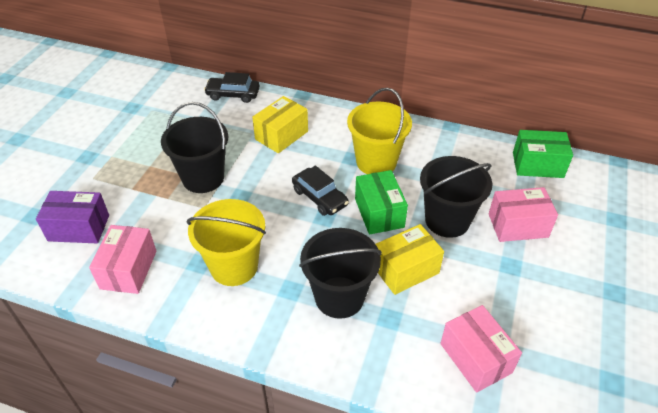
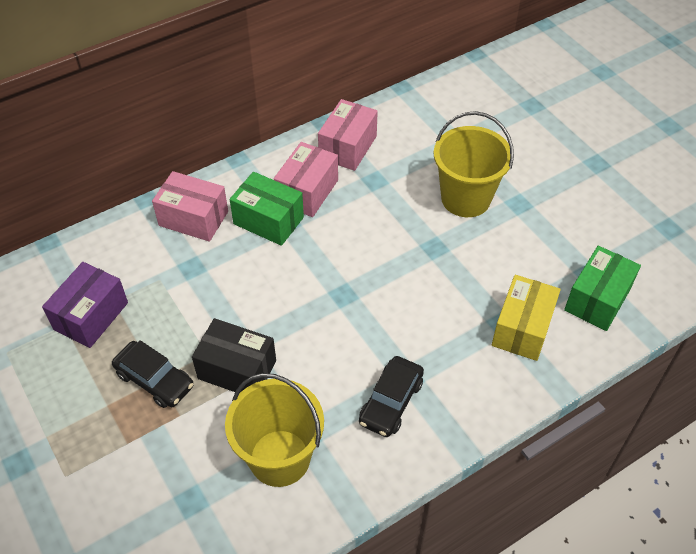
black box: 0 -> 1
black bucket: 3 -> 0
yellow box: 2 -> 1

